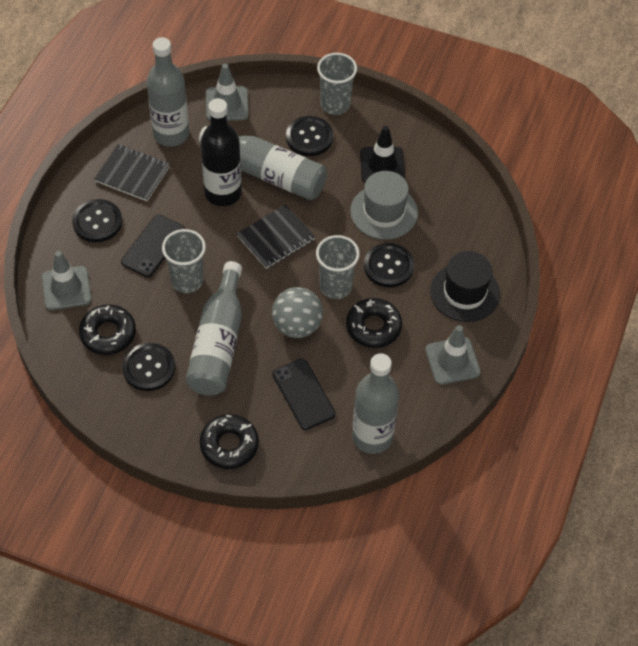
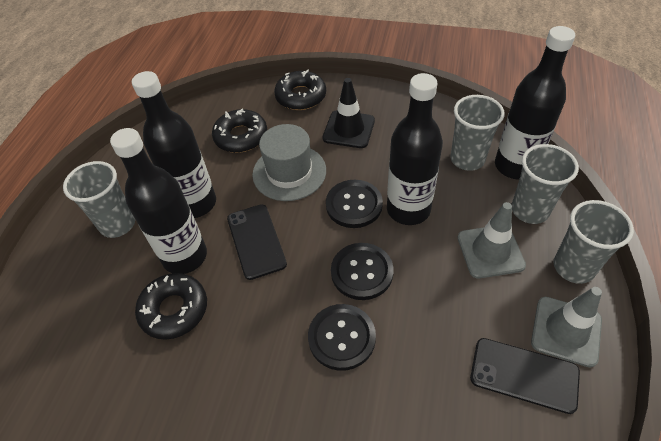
black bottle: 1 -> 4
black button: 4 -> 3
black hat: 1 -> 0
black notebook: 2 -> 0
grey ball: 1 -> 0
grey bottle: 4 -> 0
grey cup: 3 -> 4
grey traffic cone: 3 -> 2

